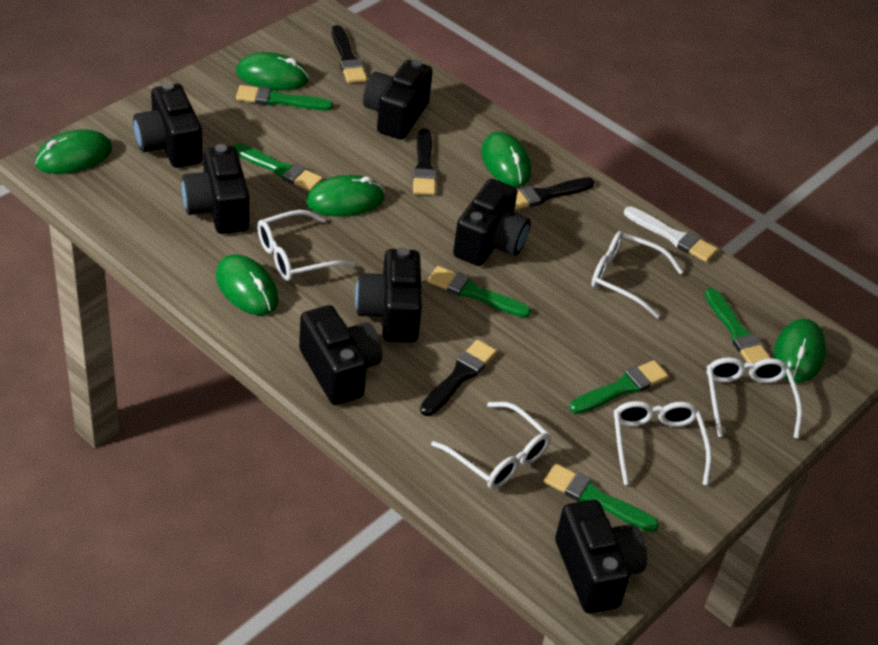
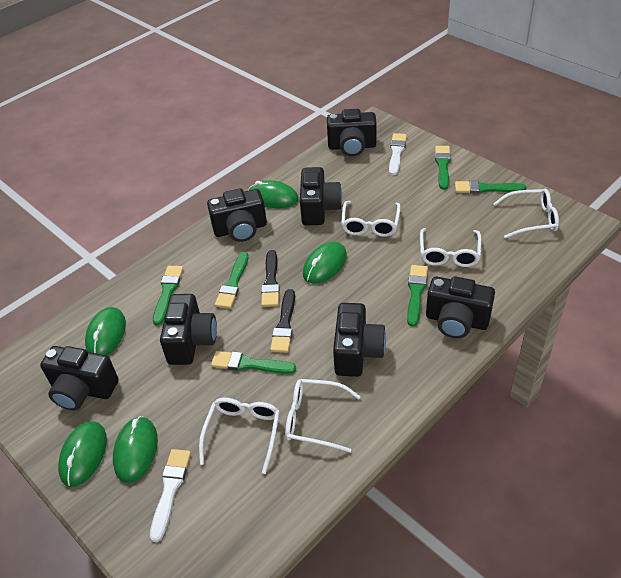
black brush: 4 -> 2
green mouse: 6 -> 5
white brush: 1 -> 2

